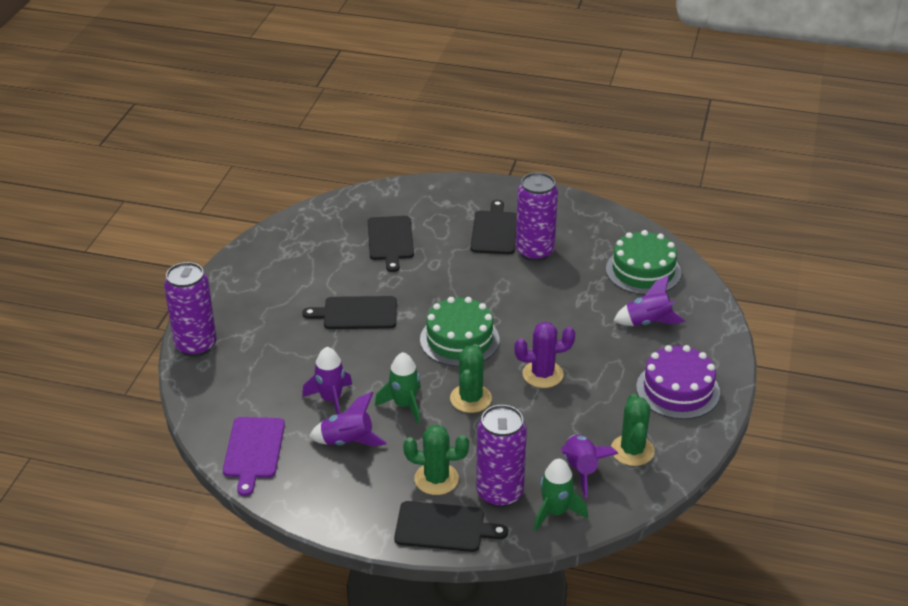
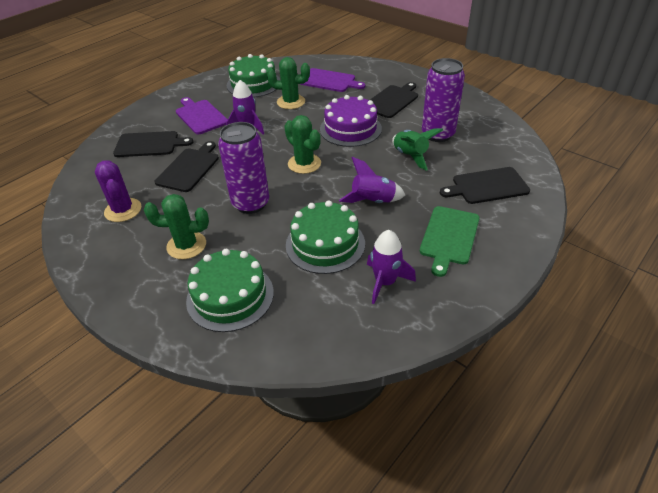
green cake: 2 -> 3
green cutting board: 0 -> 1
green rocket: 2 -> 1
purple can: 3 -> 2
purple cutting board: 1 -> 2
purple rocket: 4 -> 3

